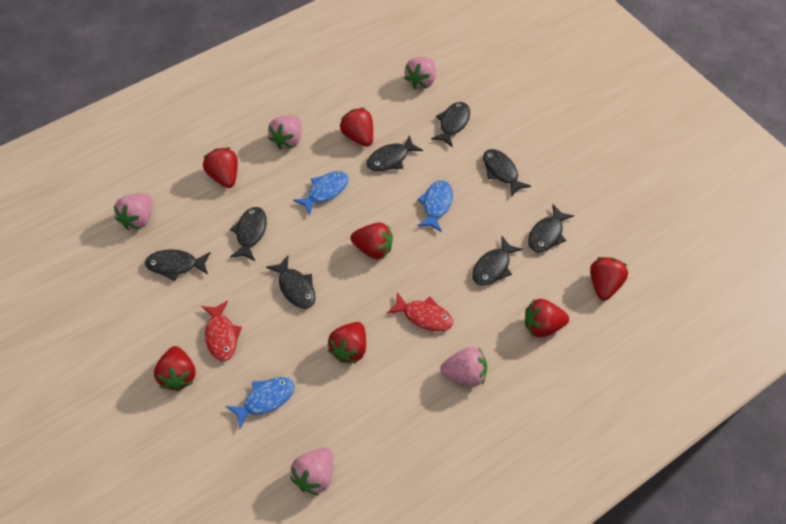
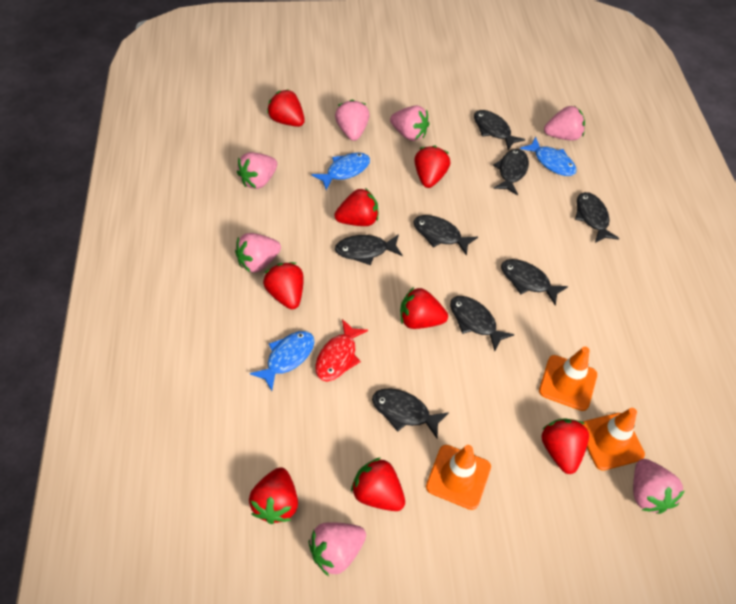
orange traffic cone: 0 -> 3
pink strawberry: 5 -> 7
red fish: 2 -> 1
red strawberry: 7 -> 8

